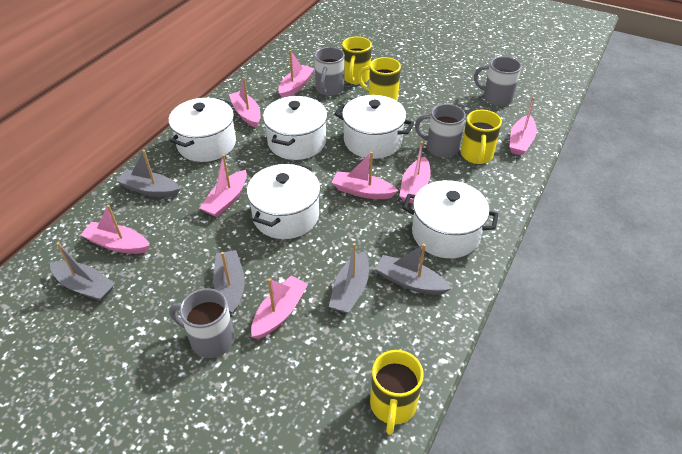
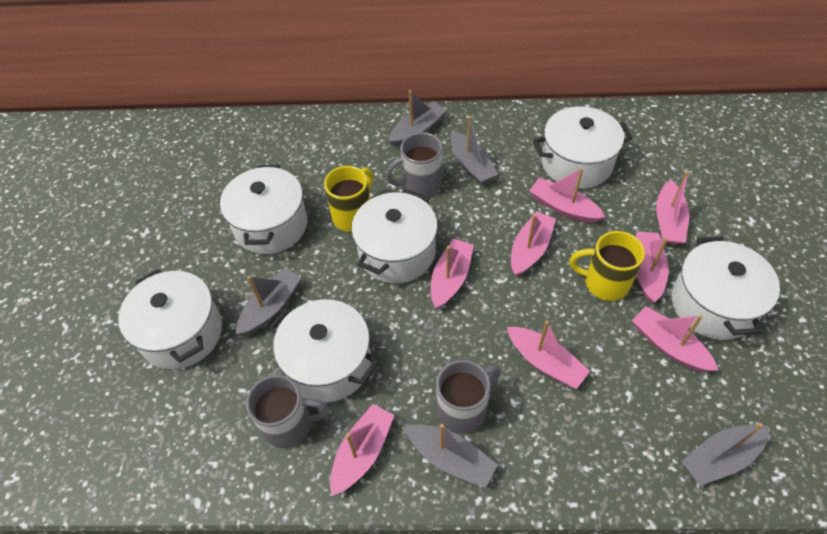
grey mug: 4 -> 3
white pot: 5 -> 6
yellow mug: 4 -> 2

